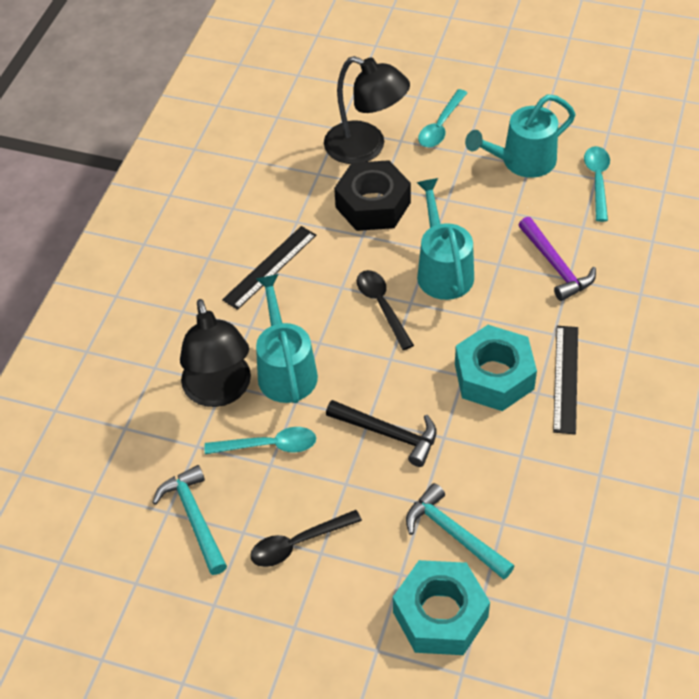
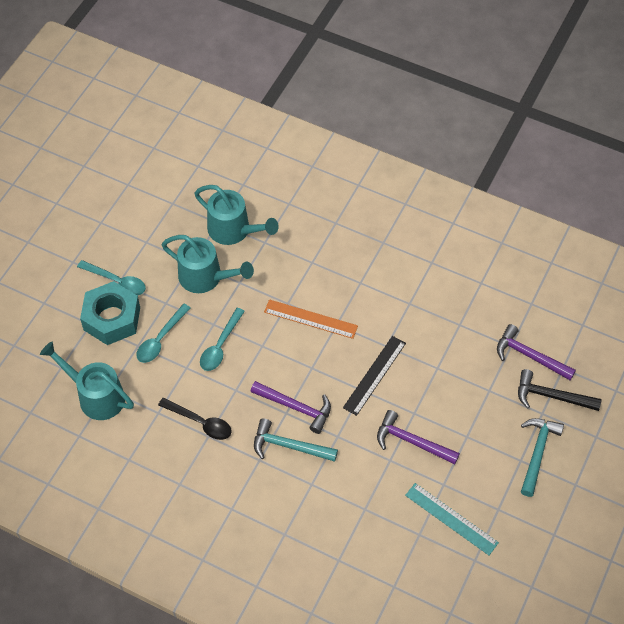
black lamp: 2 -> 0
black nut: 1 -> 0
black ruler: 2 -> 1
black spoon: 2 -> 1
orange ruler: 0 -> 1
purple hammer: 1 -> 3
turquoise nut: 2 -> 1
turquoise ruler: 0 -> 1

